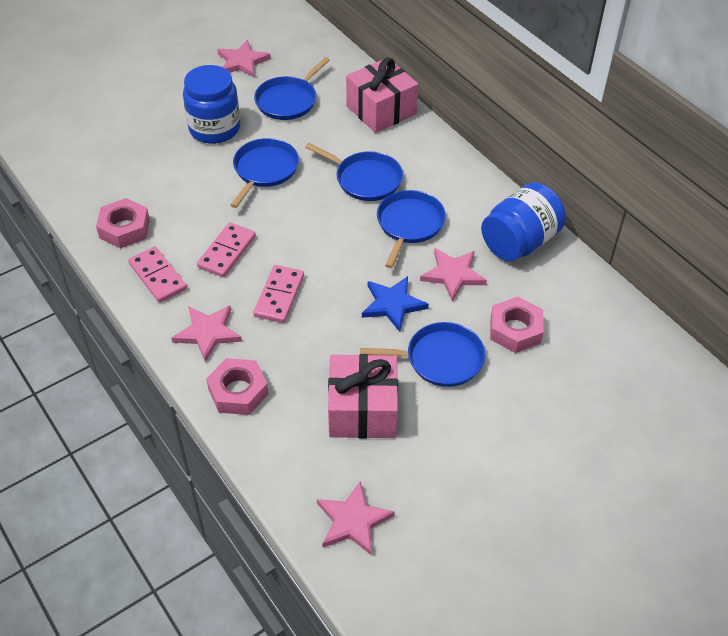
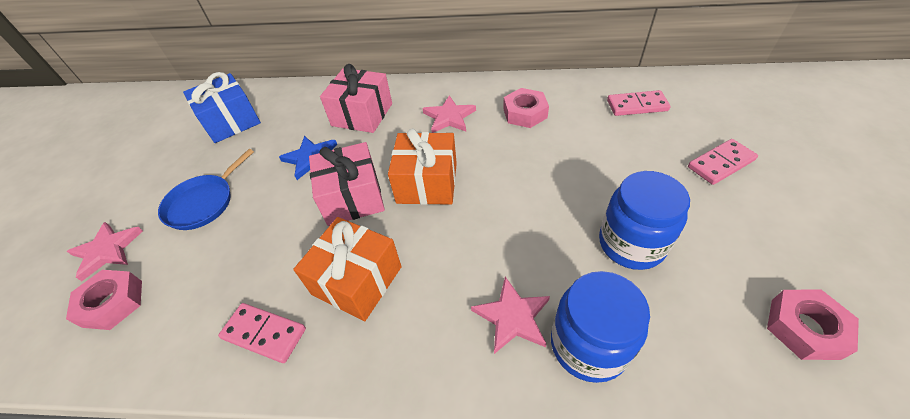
blue gift: 0 -> 1
blue pan: 5 -> 1
orange gift: 0 -> 2
pink star: 4 -> 3

